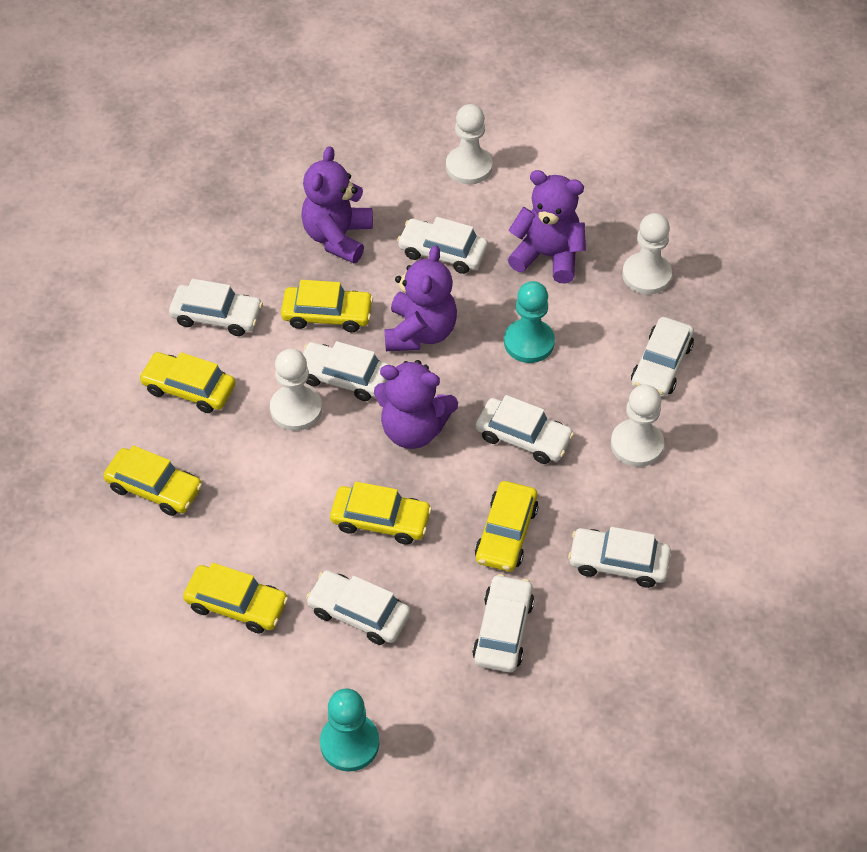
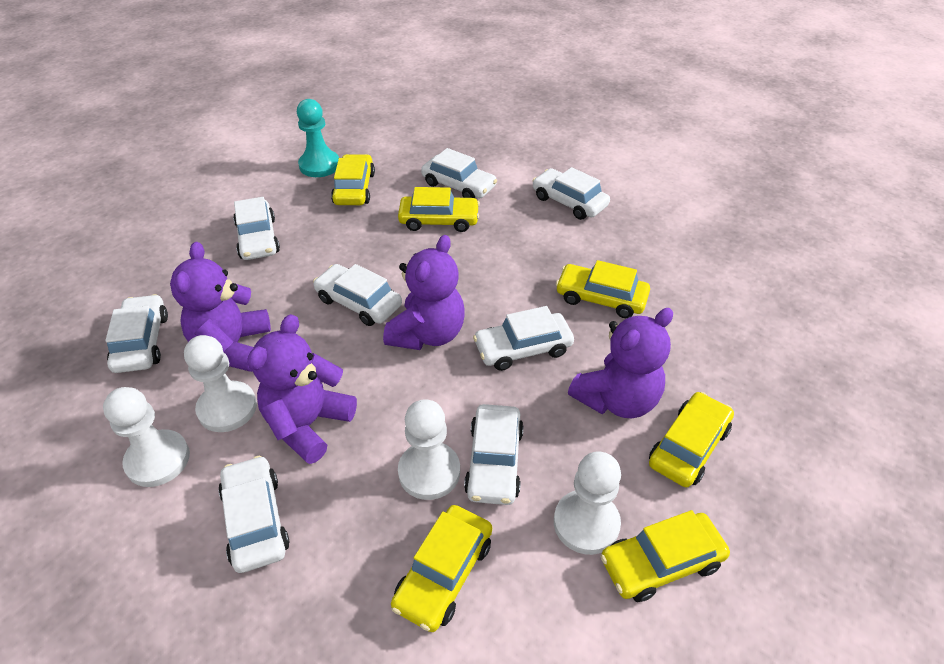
turquoise pawn: 2 -> 1

